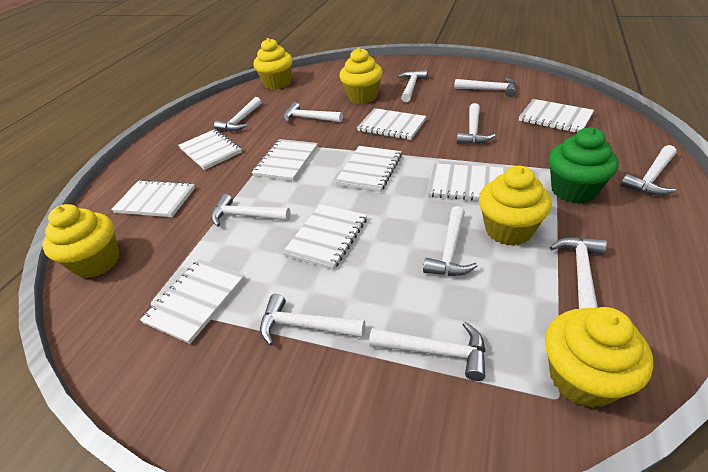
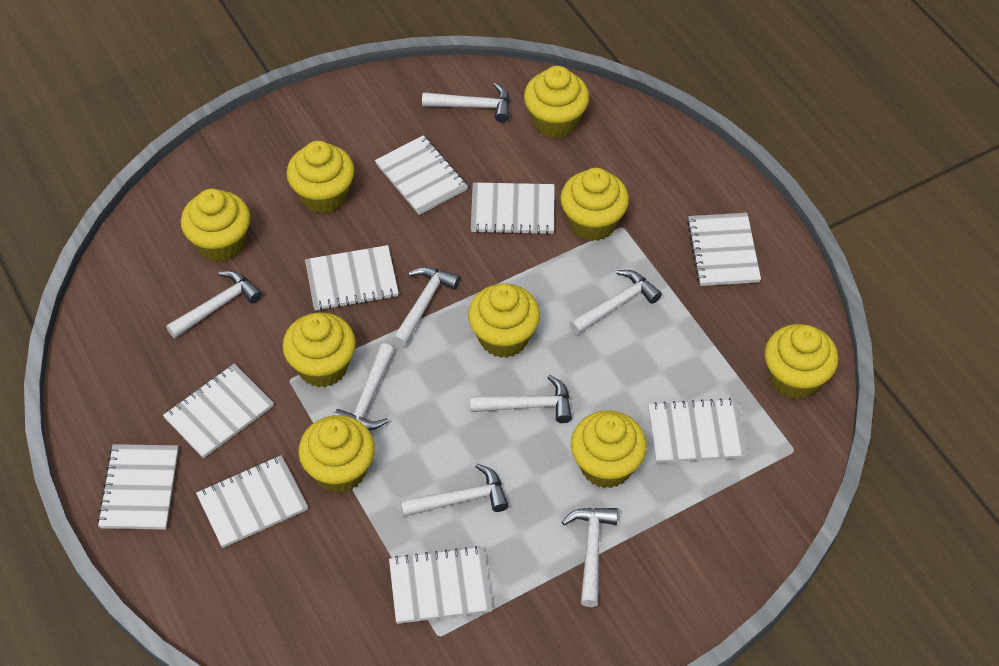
green cupcake: 1 -> 0
white hammer: 11 -> 8
yellow cupcake: 5 -> 9

